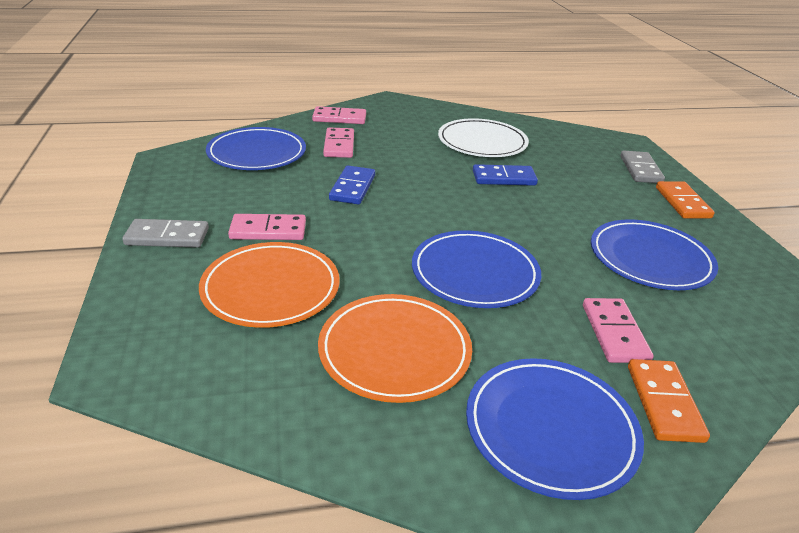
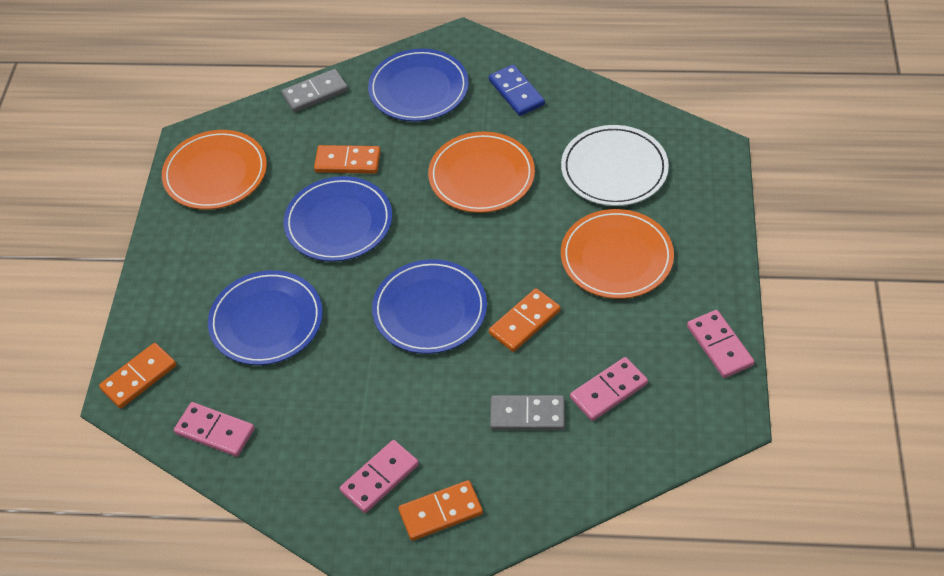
blue domino: 2 -> 1
orange domino: 2 -> 4
orange plate: 2 -> 3

